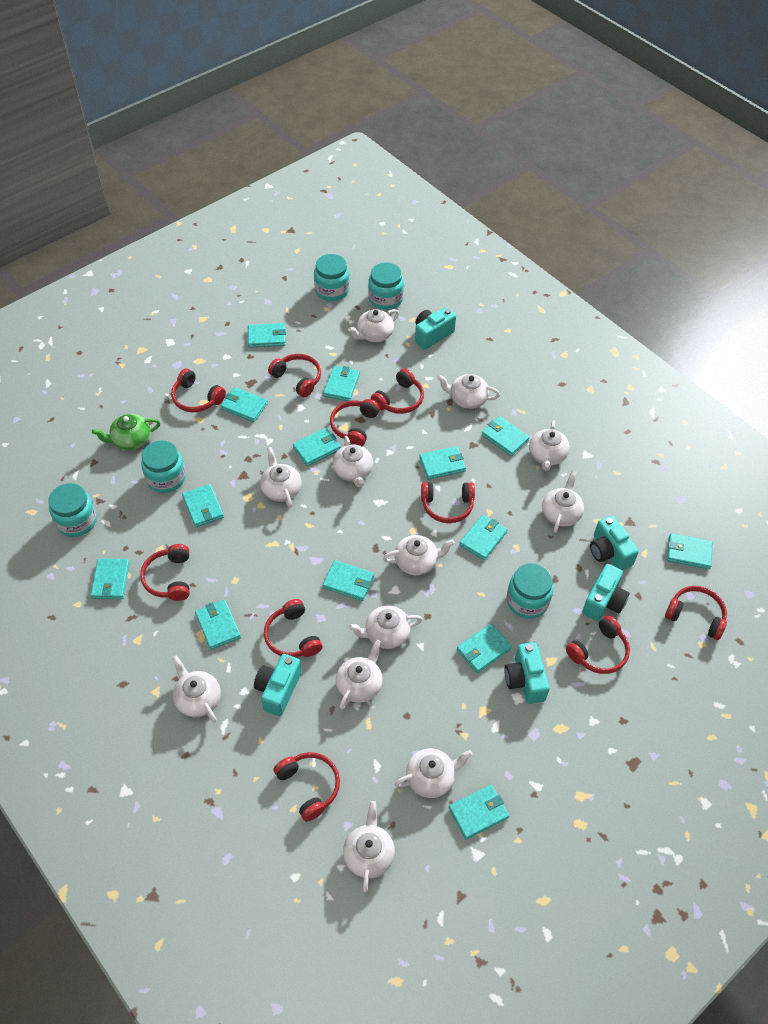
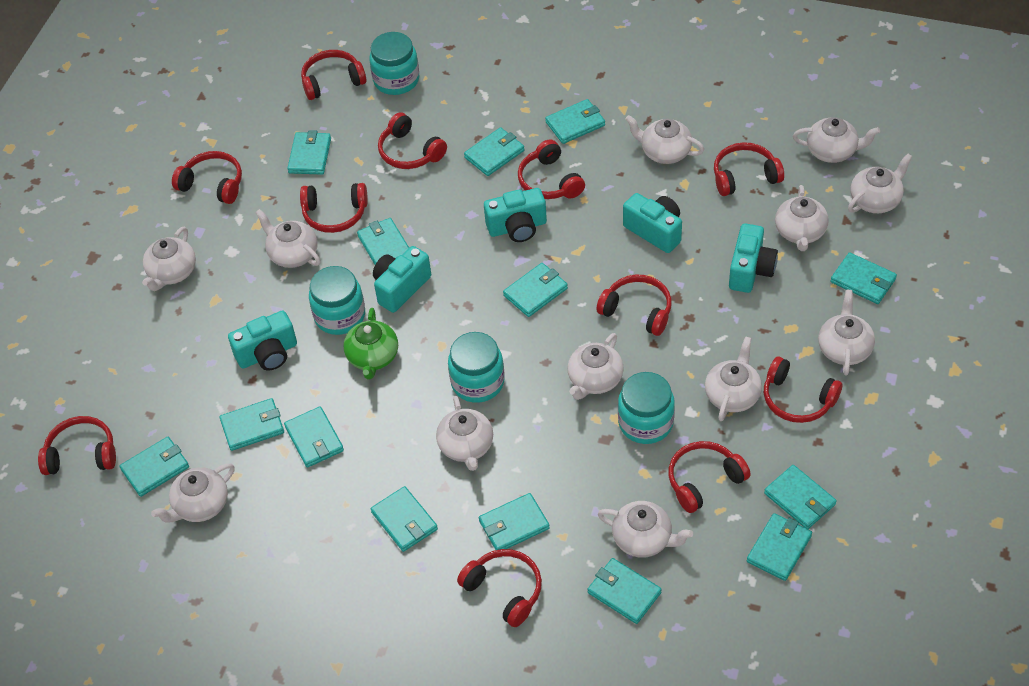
red headphones: 10 -> 11
turquoise jar: 5 -> 4

